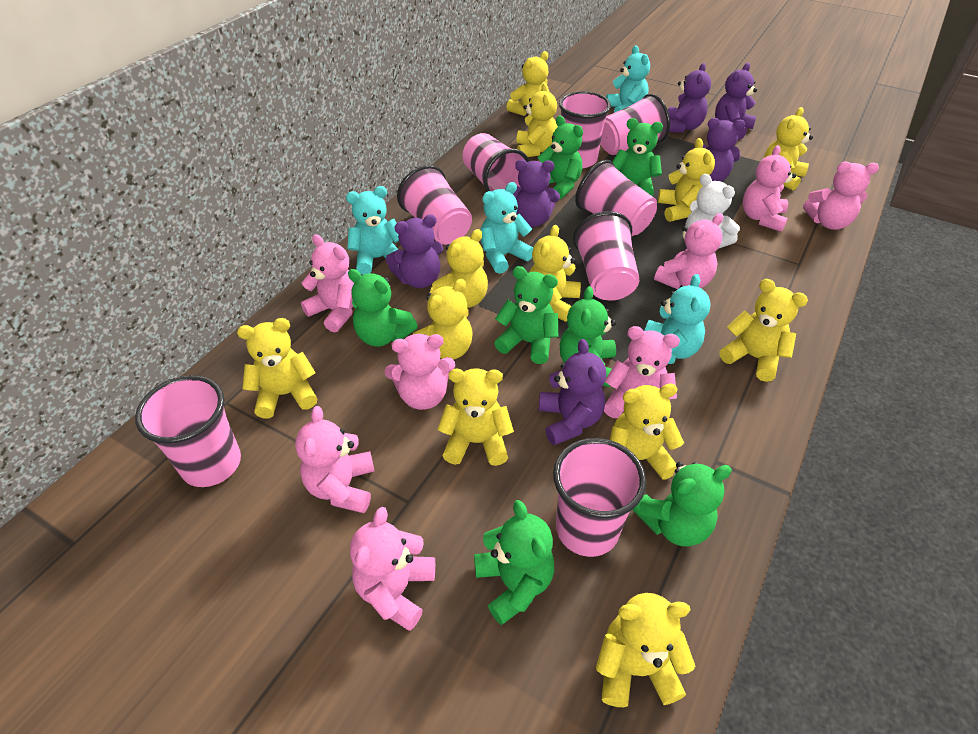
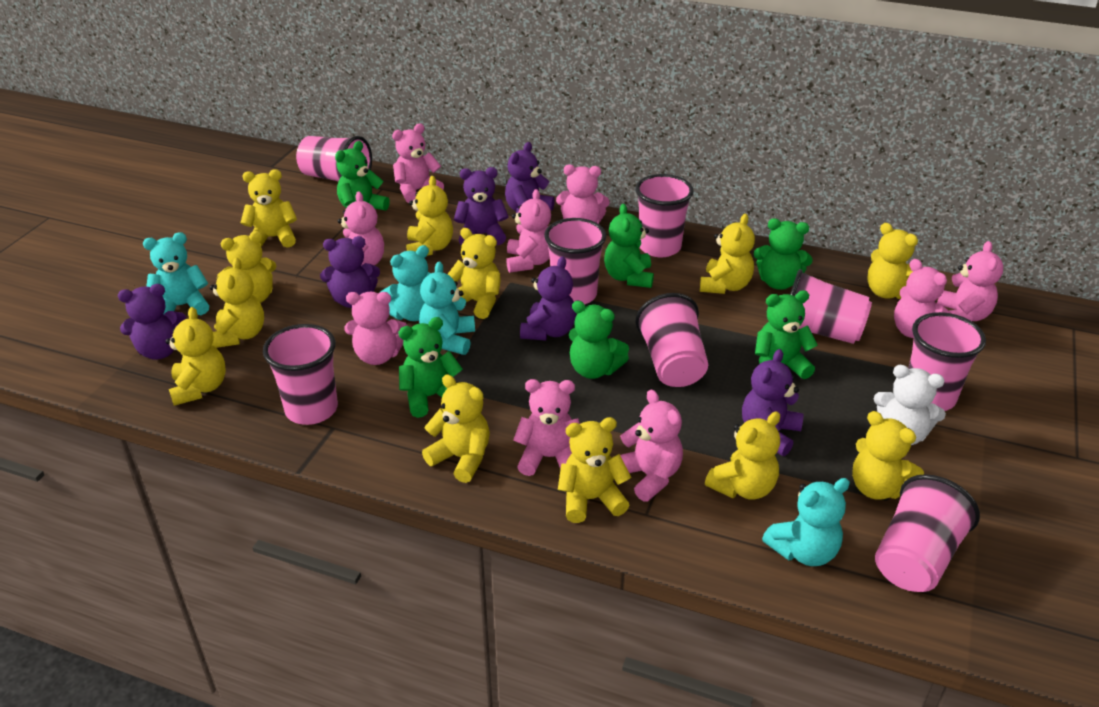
green teddy bear: 7 -> 6
pink teddy bear: 8 -> 9

